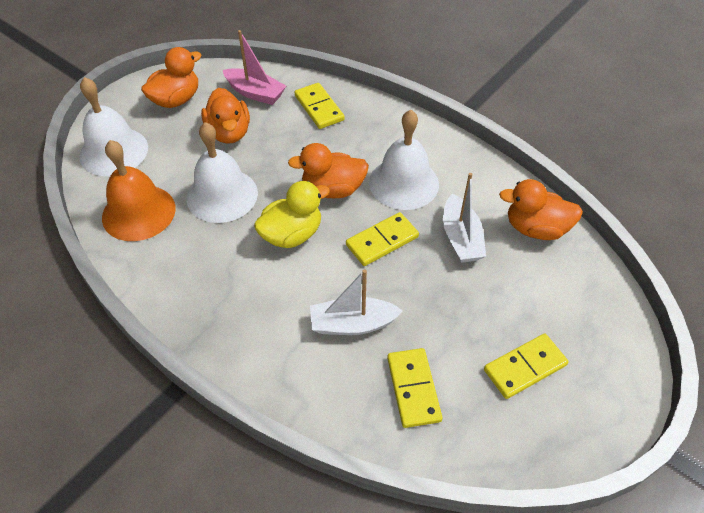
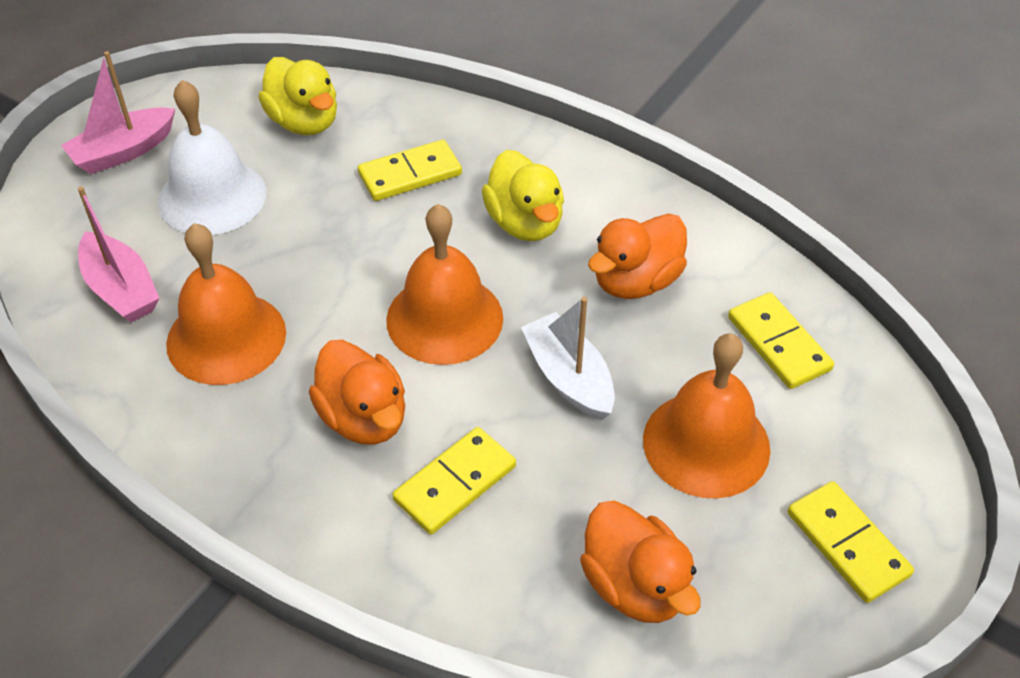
orange bell: 1 -> 3
orange duck: 4 -> 3
pink boat: 1 -> 2
white bell: 3 -> 1
white boat: 2 -> 1
yellow duck: 1 -> 2

